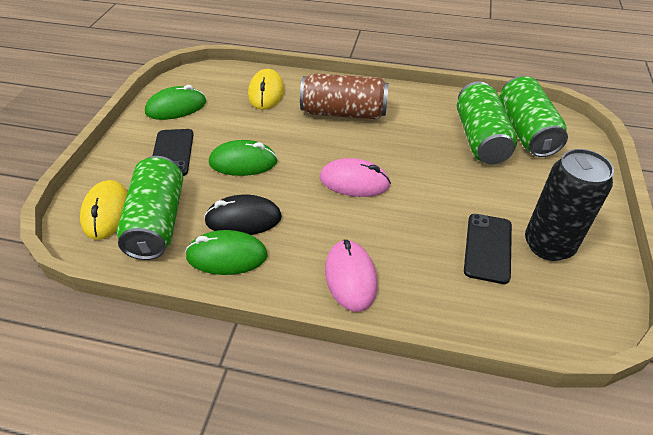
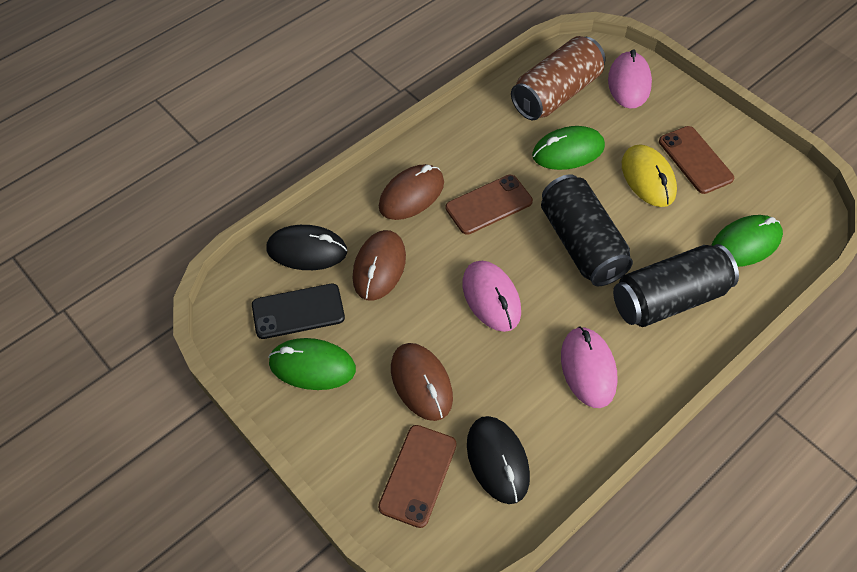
black can: 1 -> 2
black mouse: 1 -> 2
black phone: 2 -> 1
brown mouse: 0 -> 3
brown phone: 0 -> 3
green can: 3 -> 0
pink mouse: 2 -> 3
yellow mouse: 2 -> 1

